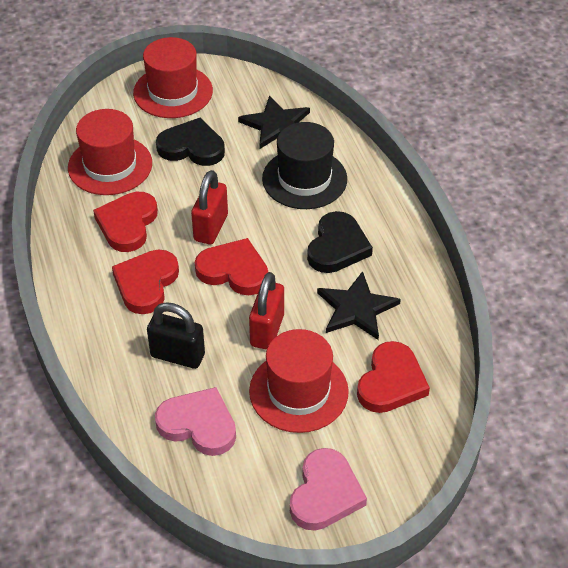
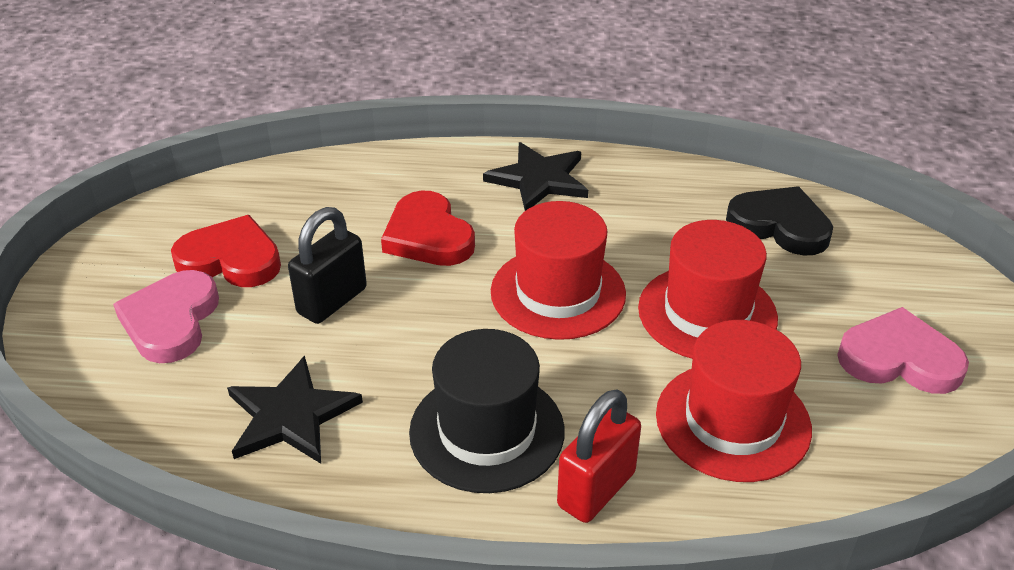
black heart: 2 -> 1
red heart: 4 -> 2
red padlock: 2 -> 1

